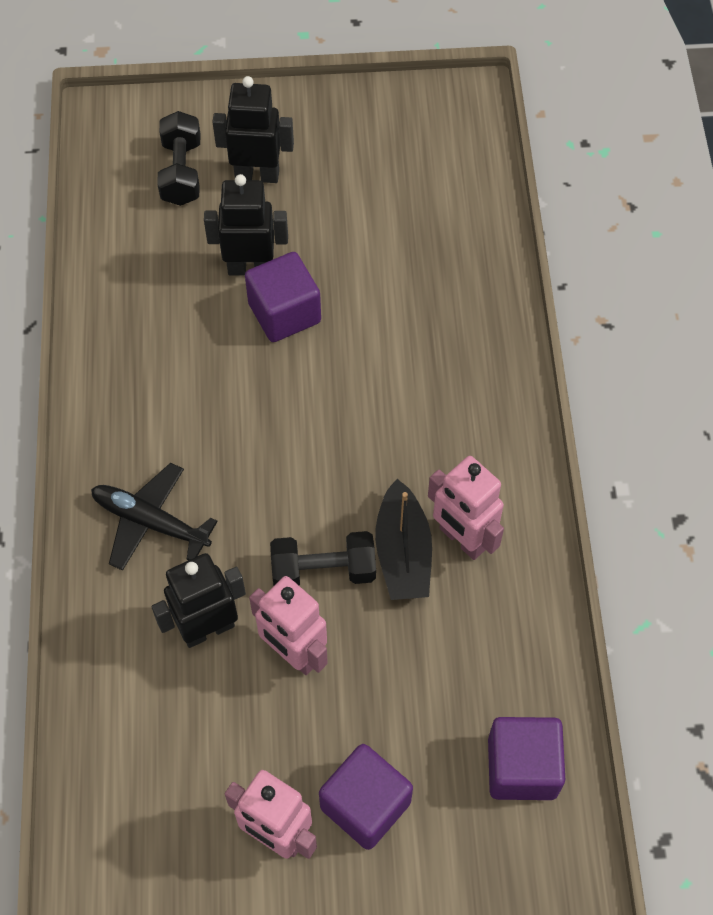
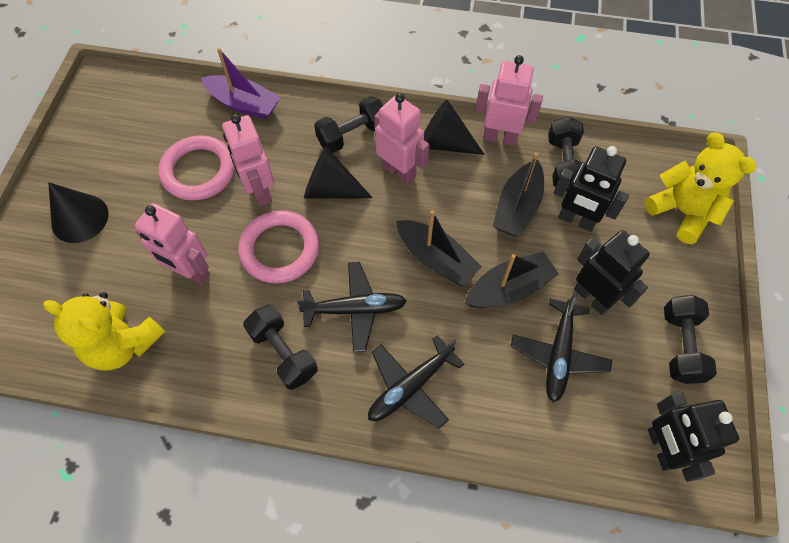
black boat: 1 -> 3
black cone: 0 -> 3
black dumbbell: 2 -> 4
black plane: 1 -> 3
pink ring: 0 -> 2
pink robot: 3 -> 4
purple boat: 0 -> 1
purple cube: 3 -> 0
yellow teddy bear: 0 -> 2

